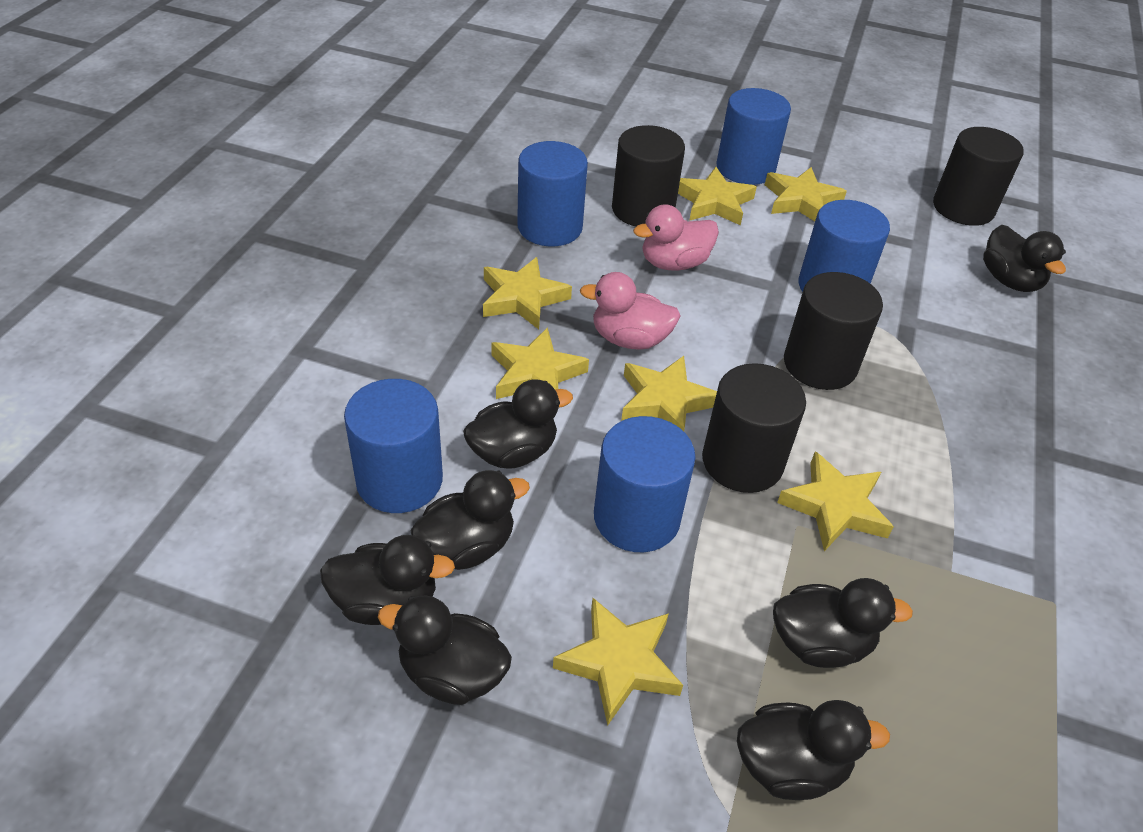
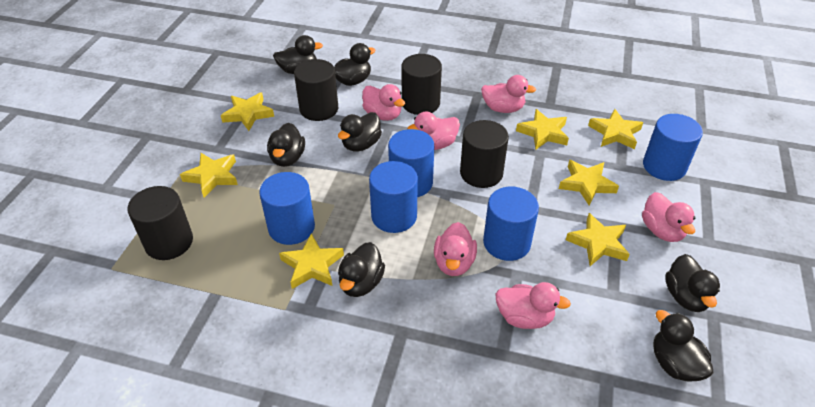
pink duck: 2 -> 6

